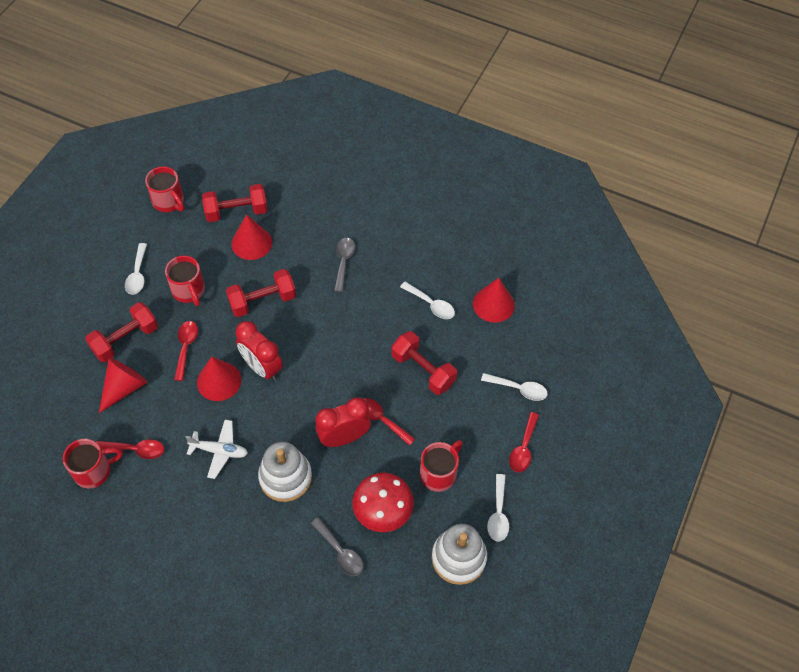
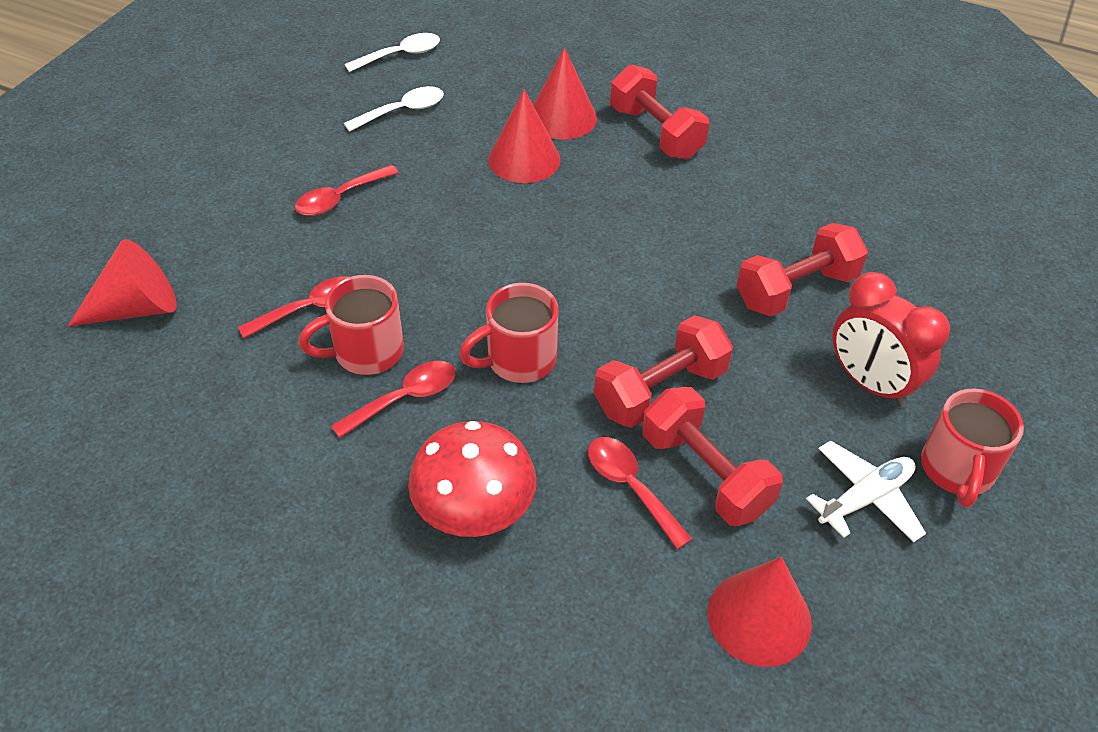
grey spoon: 2 -> 0
red clock: 2 -> 1
red mug: 4 -> 3
white spoon: 4 -> 2
white stacking toy: 2 -> 0

